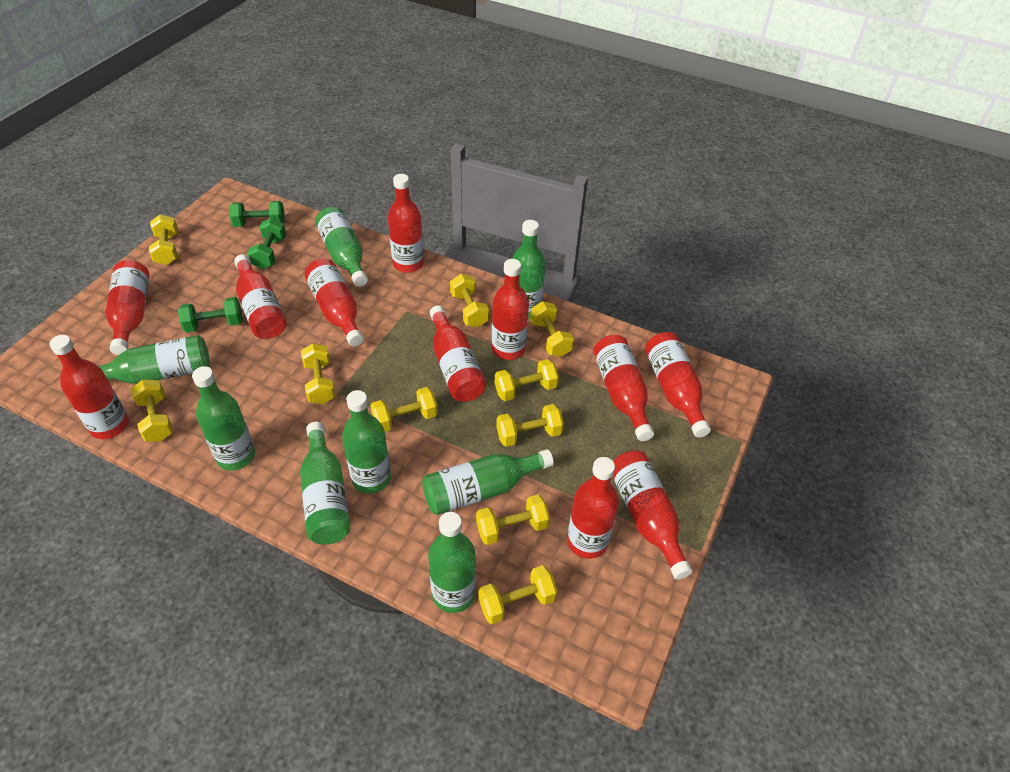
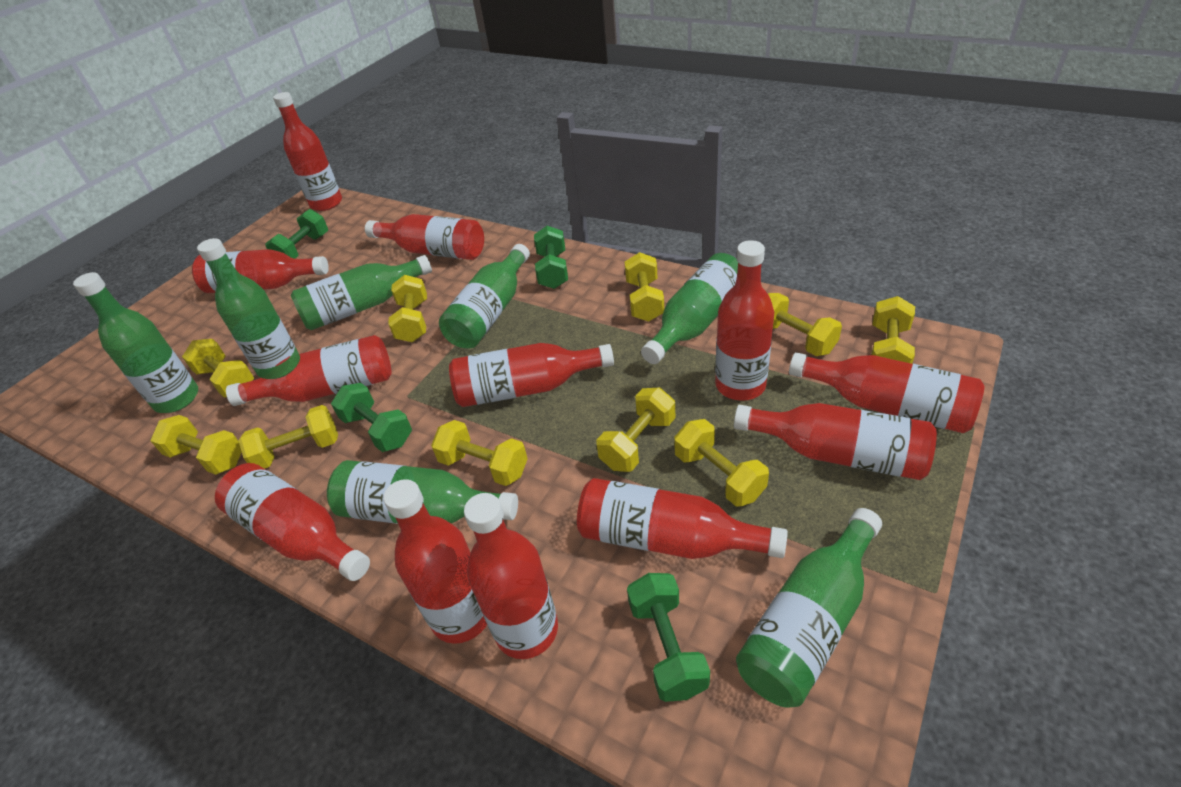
green bottle: 8 -> 7
green dumbbell: 3 -> 4
red bottle: 11 -> 12

